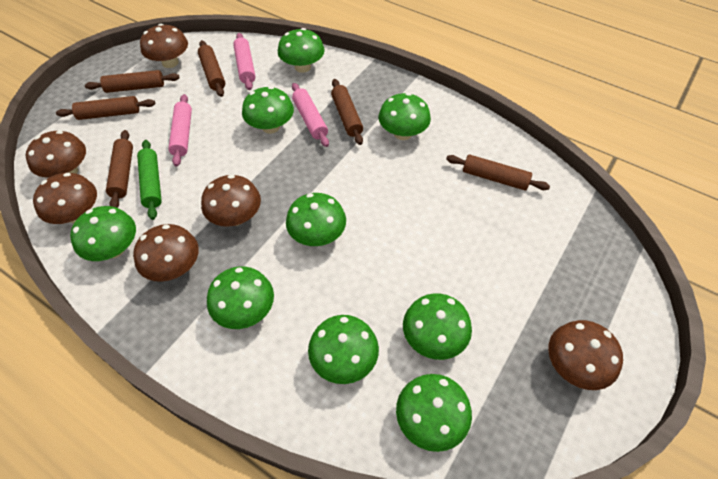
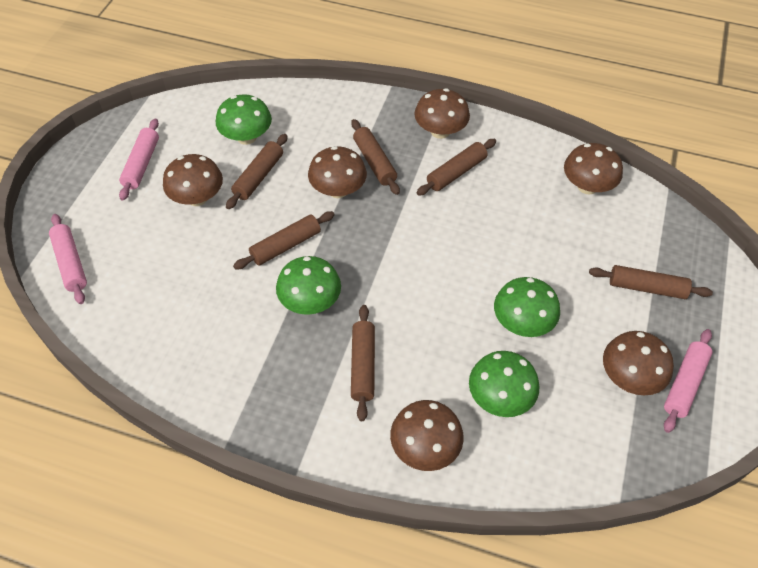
green mushroom: 9 -> 4
green rolling pin: 1 -> 0

